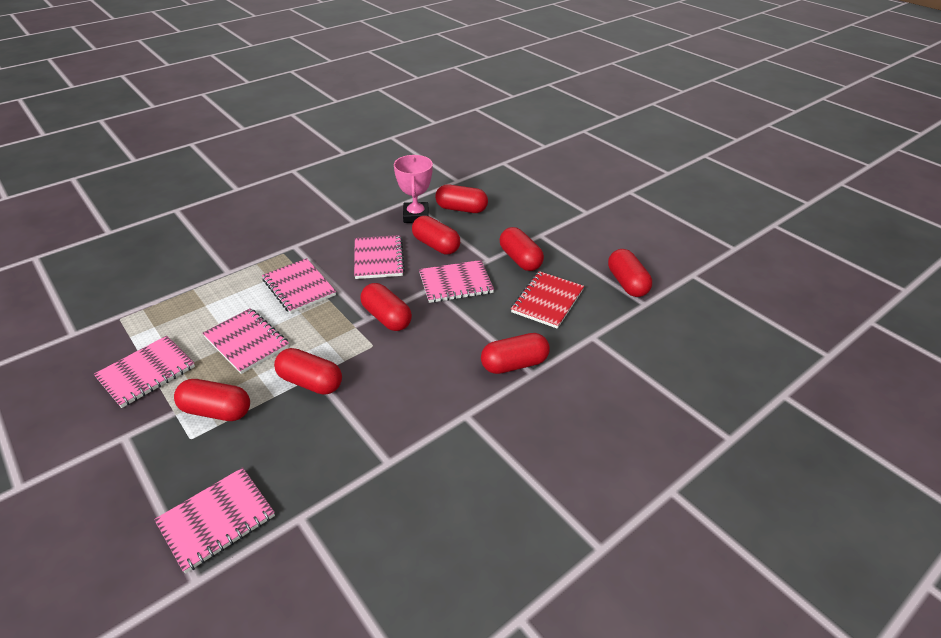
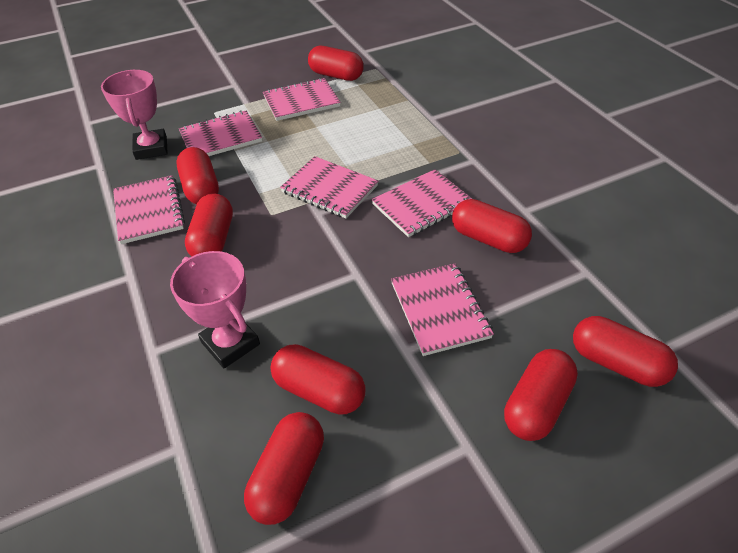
pink trophy: 1 -> 2
red notebook: 1 -> 0

